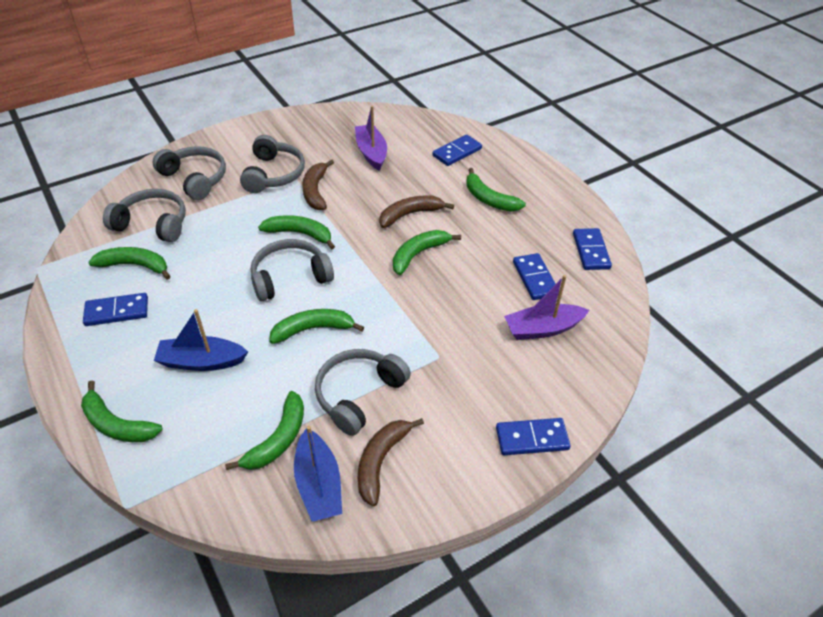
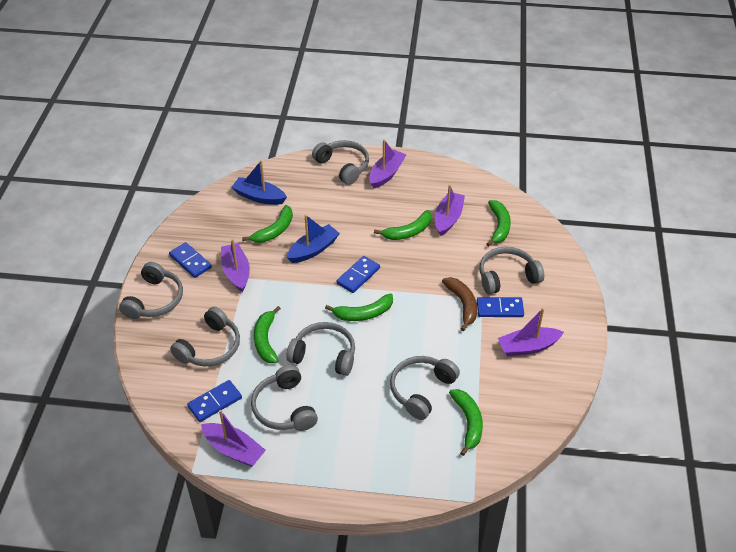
blue domino: 5 -> 4
brown banana: 3 -> 1
green banana: 7 -> 6
grey headphones: 5 -> 7
purple boat: 2 -> 5

